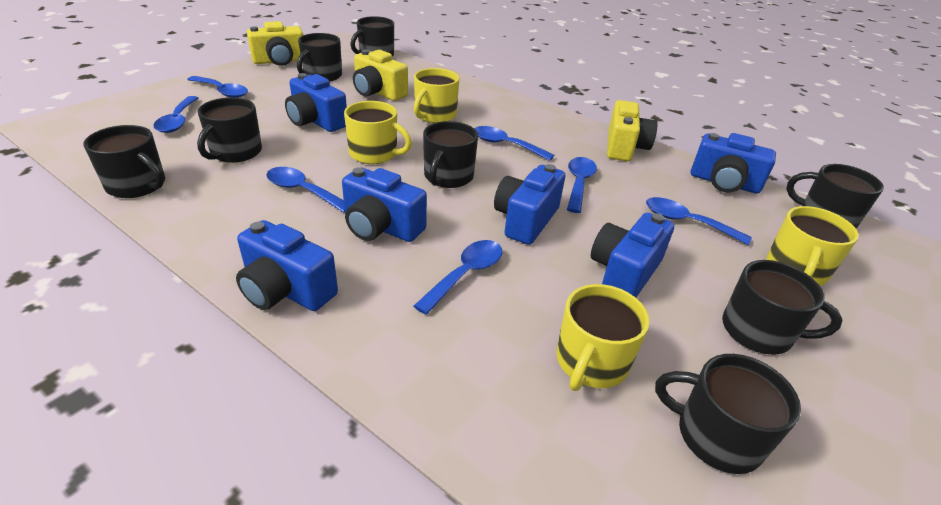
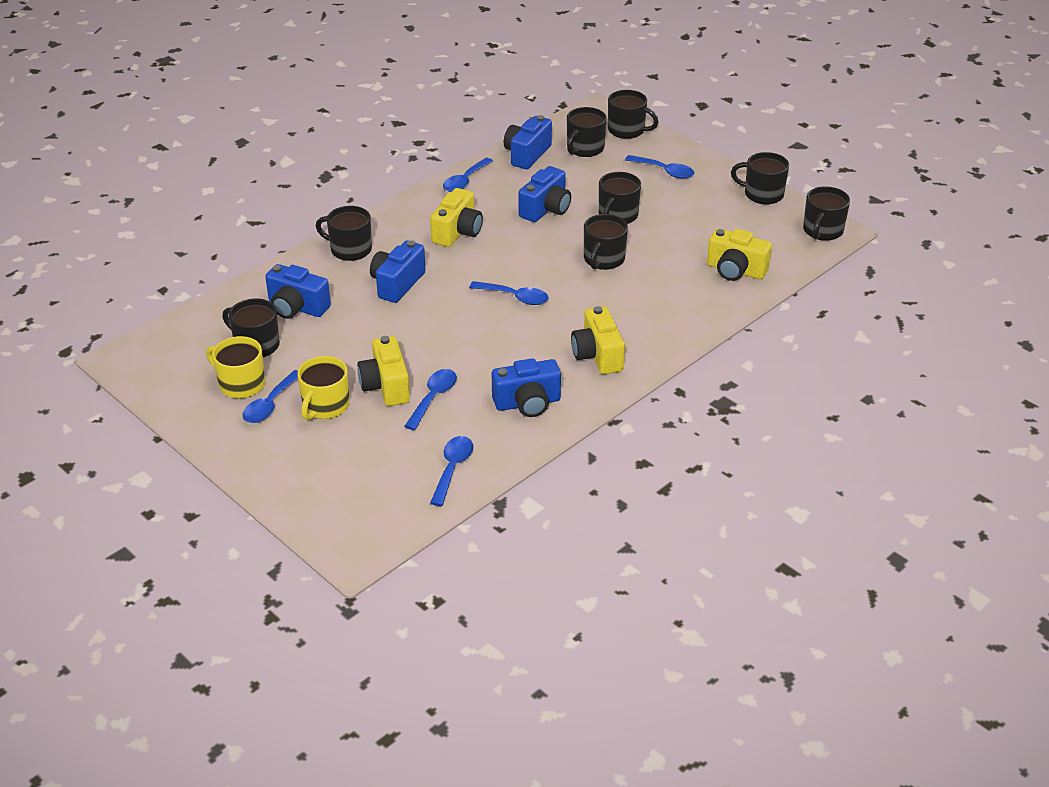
blue camera: 6 -> 5
blue spoon: 7 -> 6
yellow camera: 3 -> 4
yellow mug: 4 -> 2

